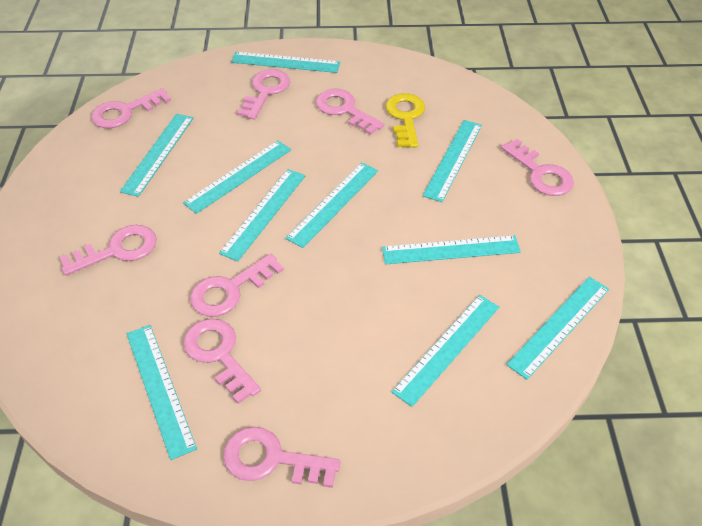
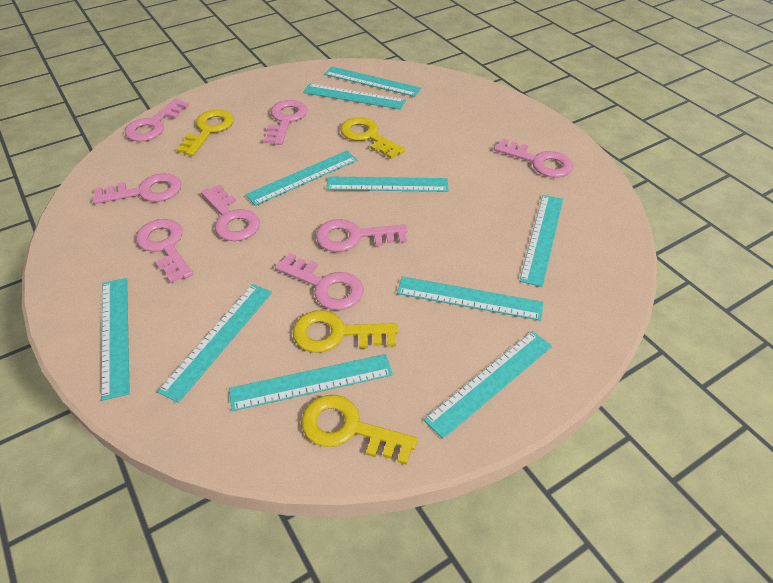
yellow key: 1 -> 4

